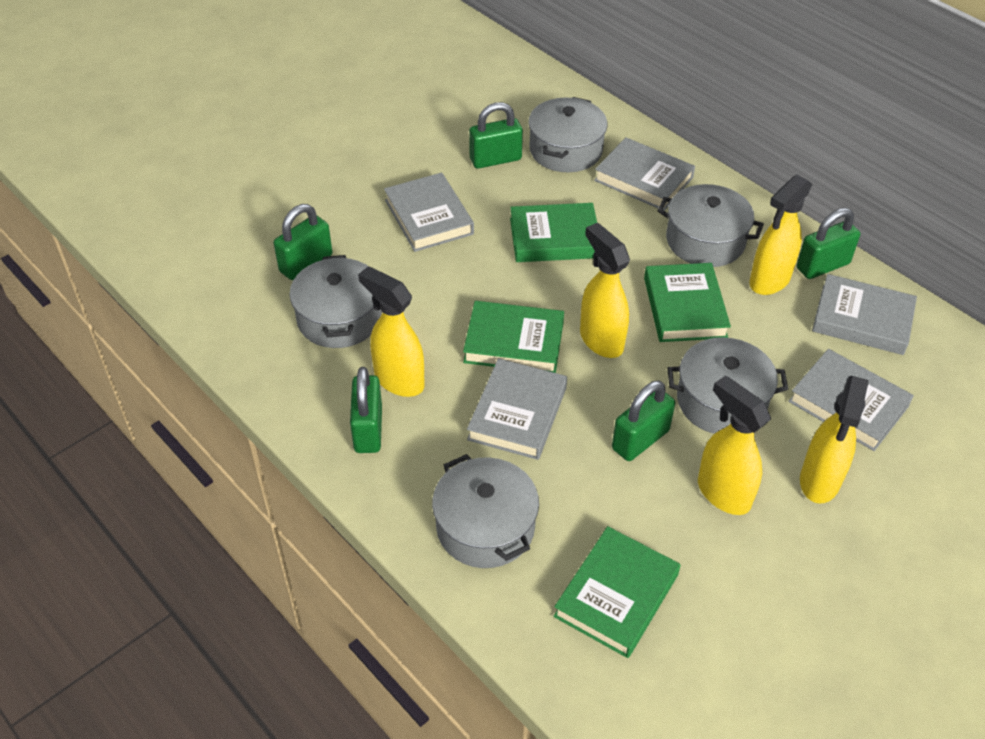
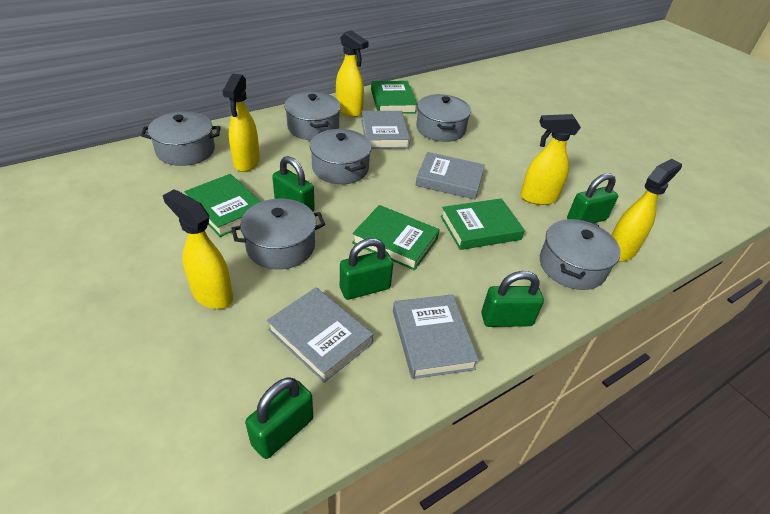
grey book: 5 -> 4
grey pot: 5 -> 6

